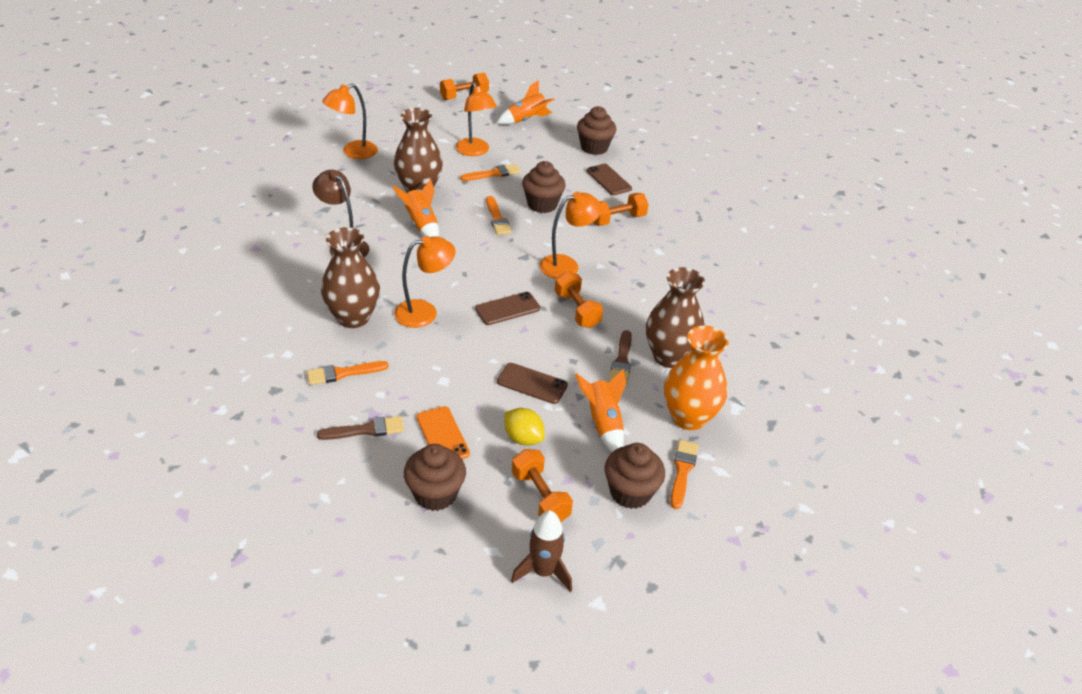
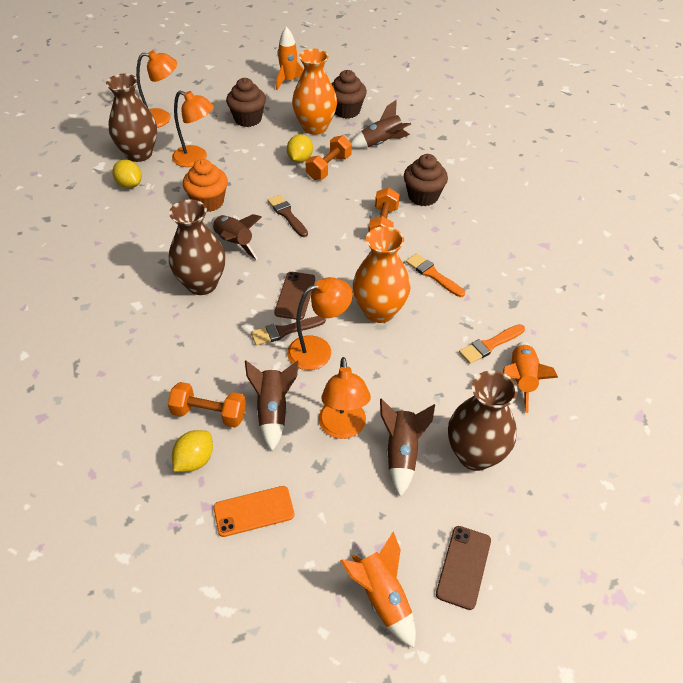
brown cupcake: 4 -> 3
brown lamp: 1 -> 0
brown phone: 3 -> 2
brown rocket: 1 -> 4
orange brush: 4 -> 2
orange cupcake: 0 -> 1
orange dumbbell: 4 -> 3
orange vase: 1 -> 2
yellow lemon: 1 -> 3

